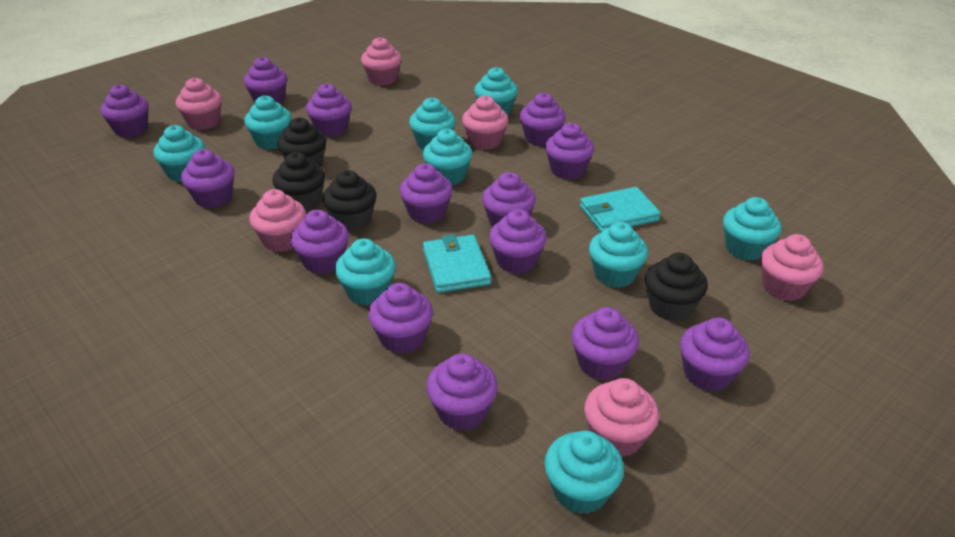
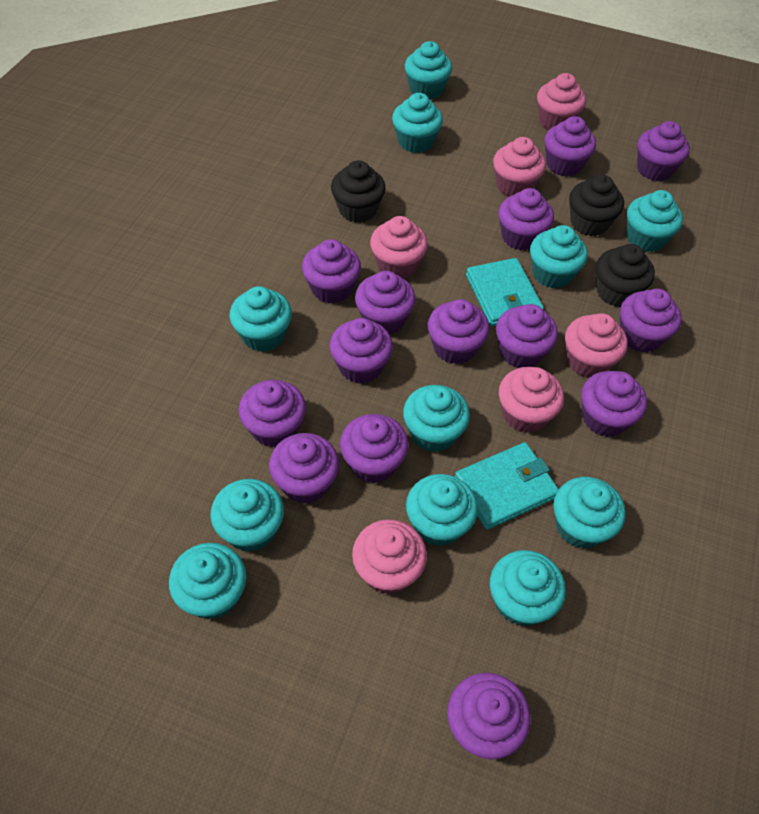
black cupcake: 4 -> 3
turquoise cupcake: 9 -> 11

